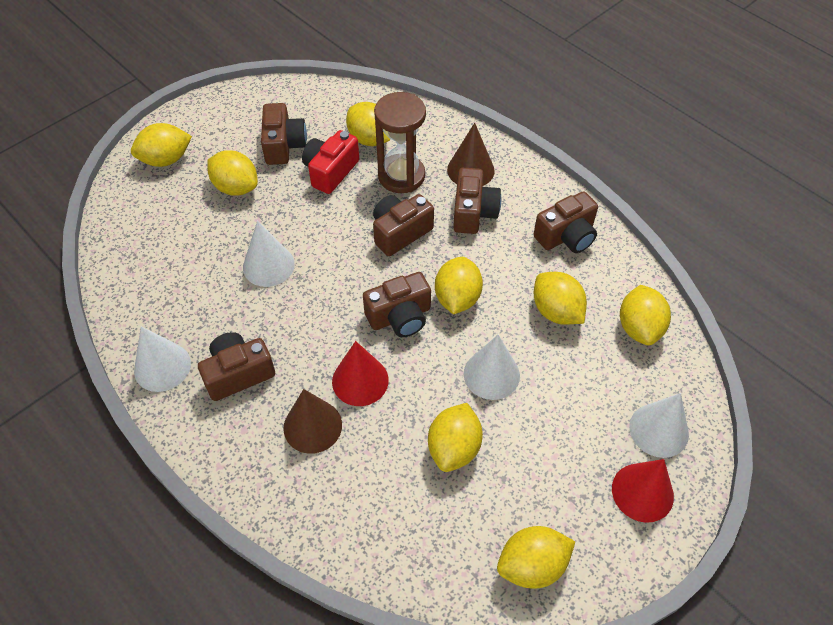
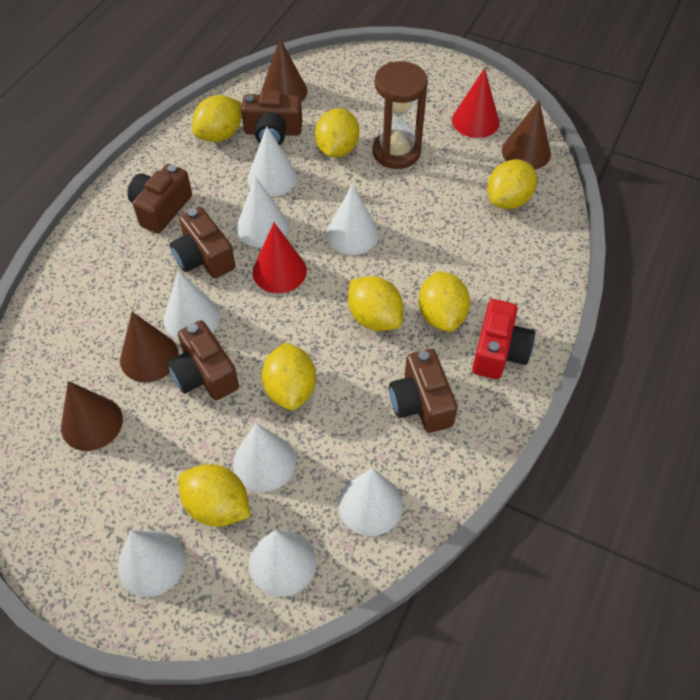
brown camera: 6 -> 5
brown cone: 2 -> 4
white cone: 4 -> 8
yellow lemon: 8 -> 7

